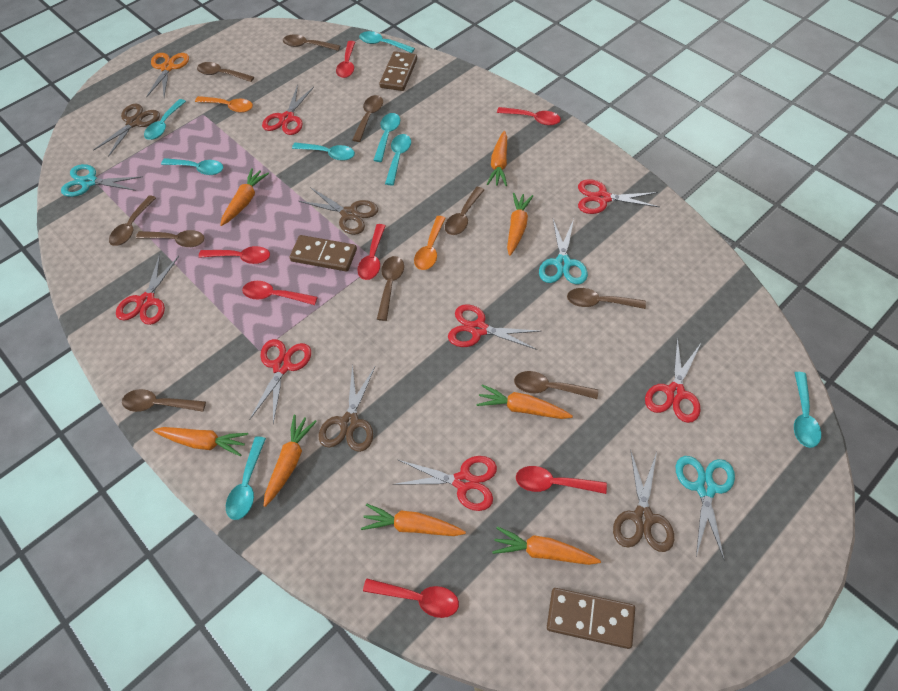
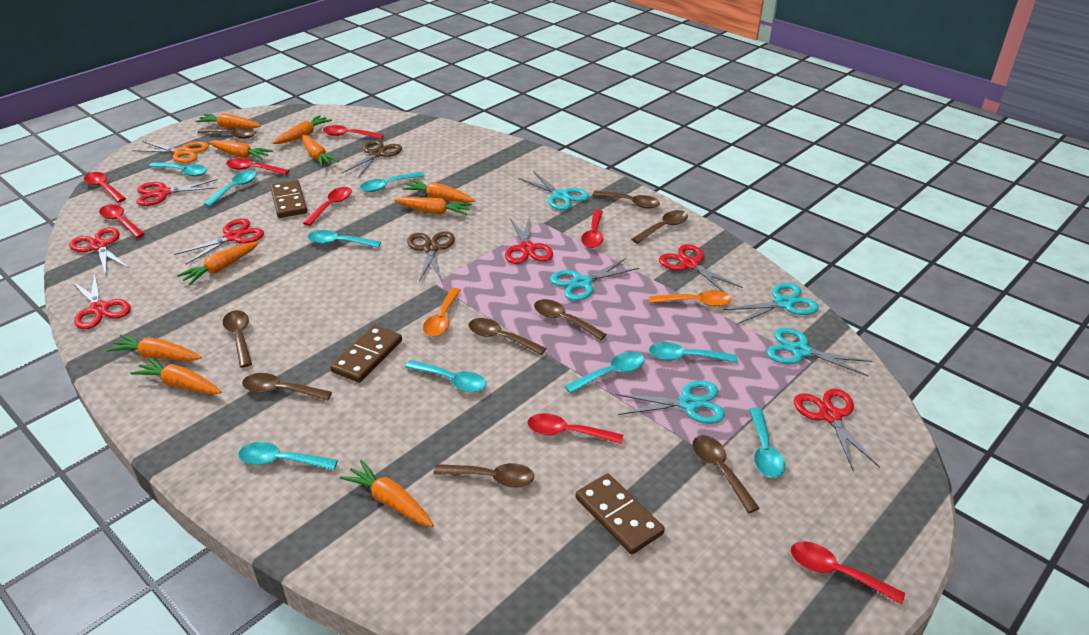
brown scissors: 4 -> 2
brown spoon: 10 -> 9
orange carrot: 8 -> 10
red spoon: 7 -> 8
turquoise scissors: 3 -> 5
turquoise spoon: 8 -> 9

